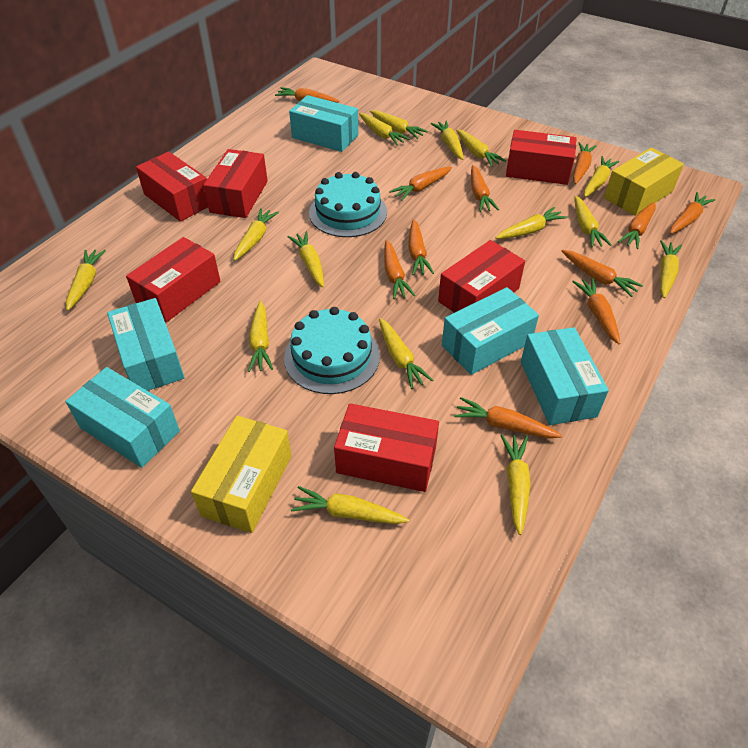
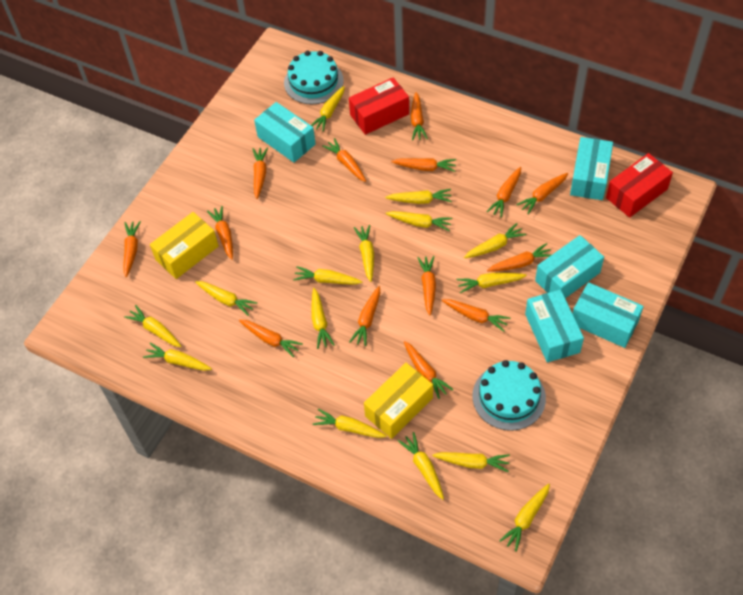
orange carrot: 11 -> 14
red box: 6 -> 2

